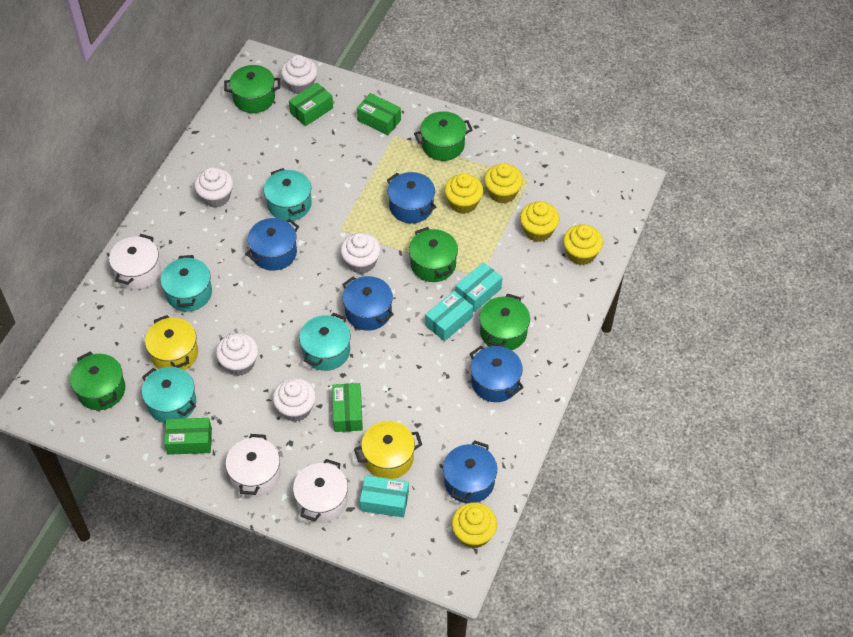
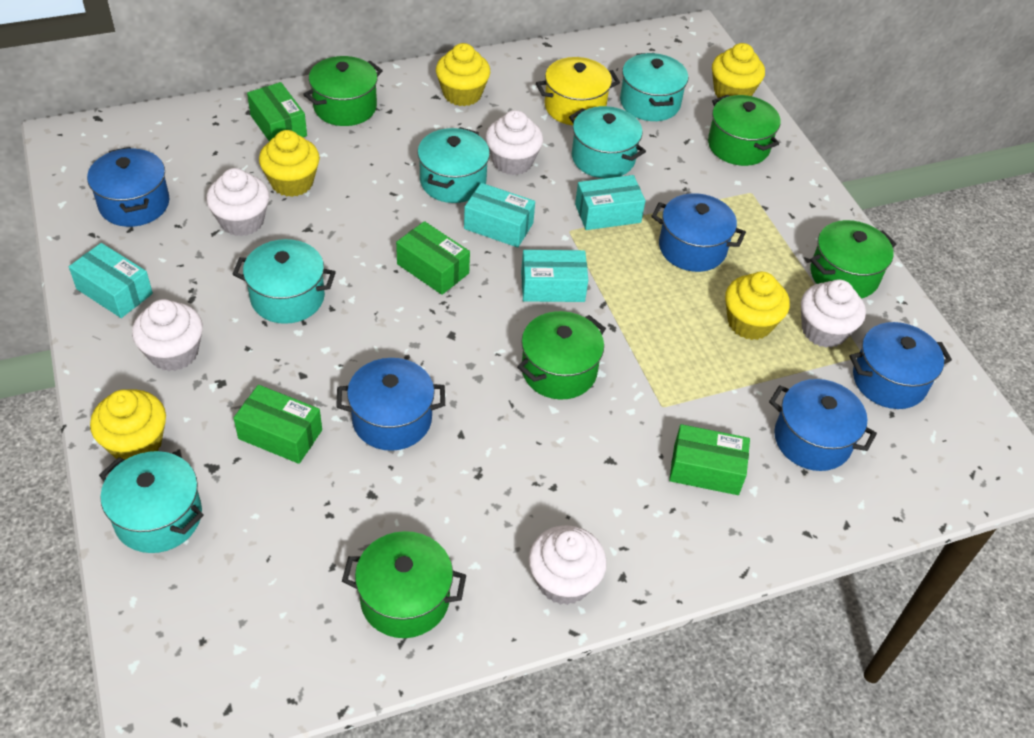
turquoise box: 3 -> 4
turquoise pot: 4 -> 5
white pot: 3 -> 0
yellow pot: 2 -> 1

